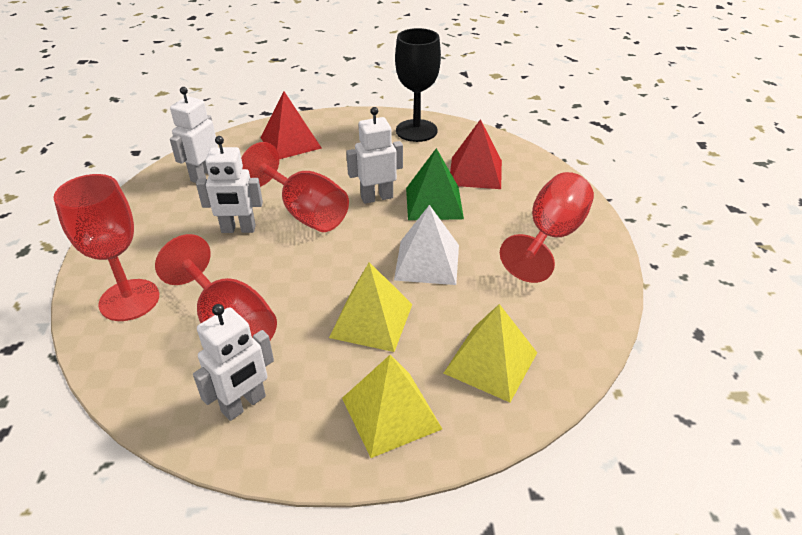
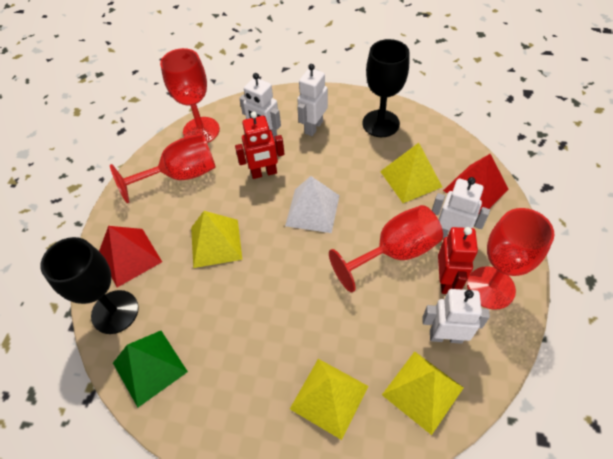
black goblet: 1 -> 2
red robot: 0 -> 2
yellow pyramid: 3 -> 4

